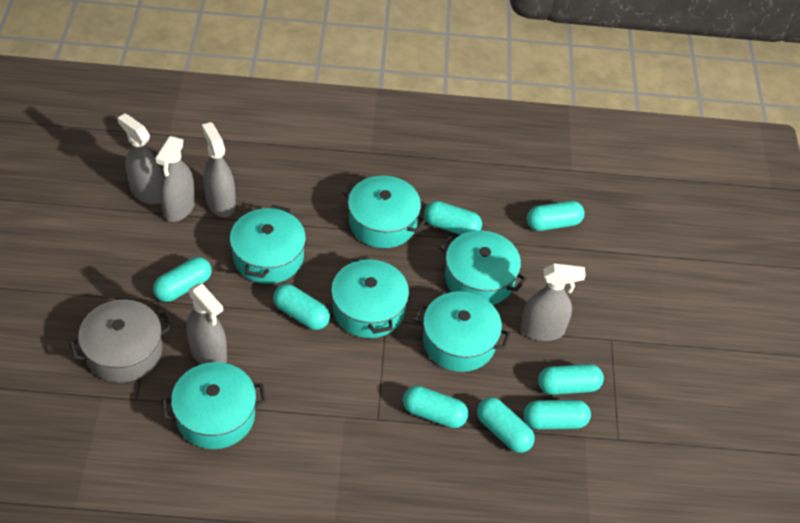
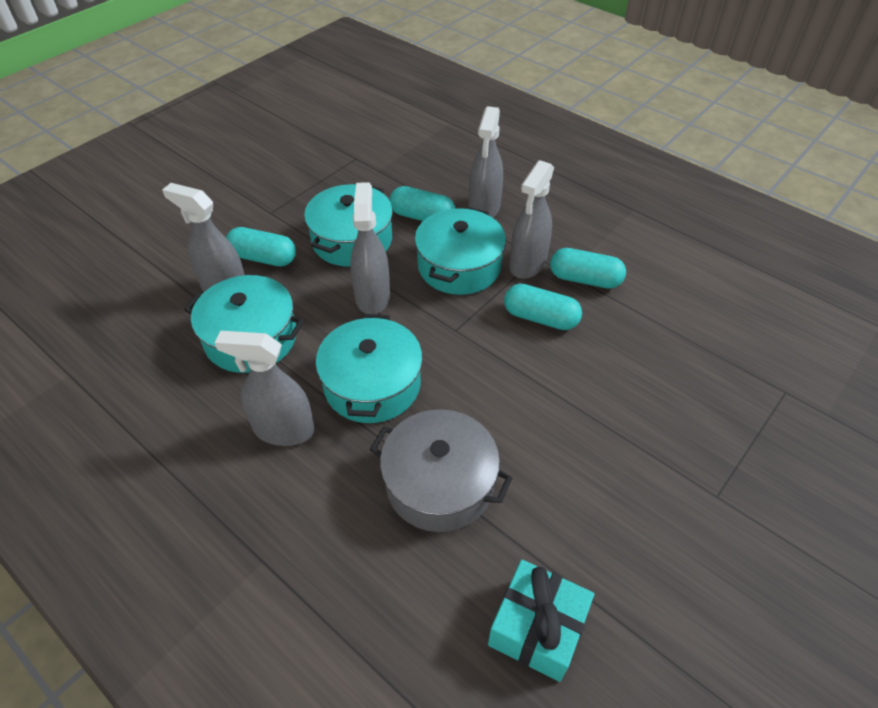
turquoise capsule: 8 -> 4
turquoise gift: 0 -> 1
turquoise pot: 6 -> 4

